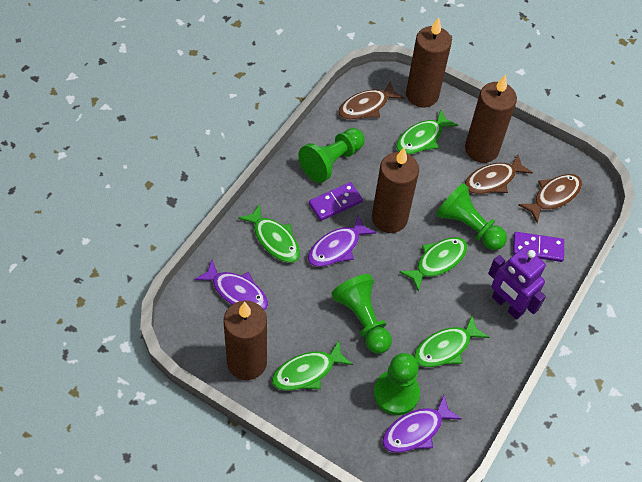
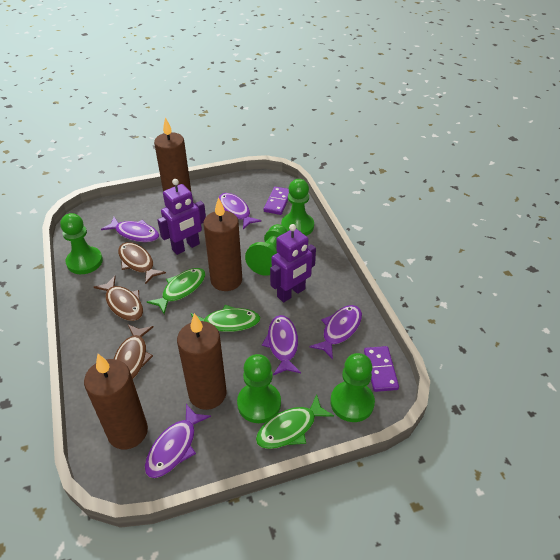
green fish: 5 -> 3
green pawn: 4 -> 5
purple fish: 3 -> 5
purple robot: 1 -> 2

